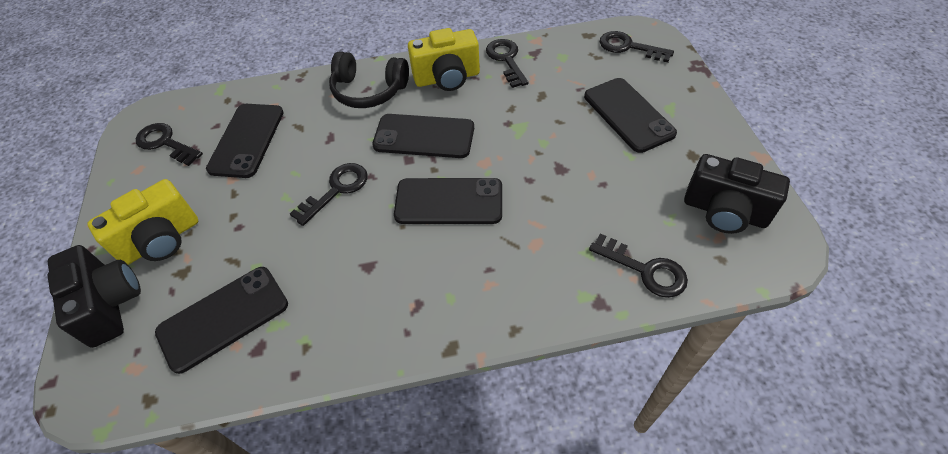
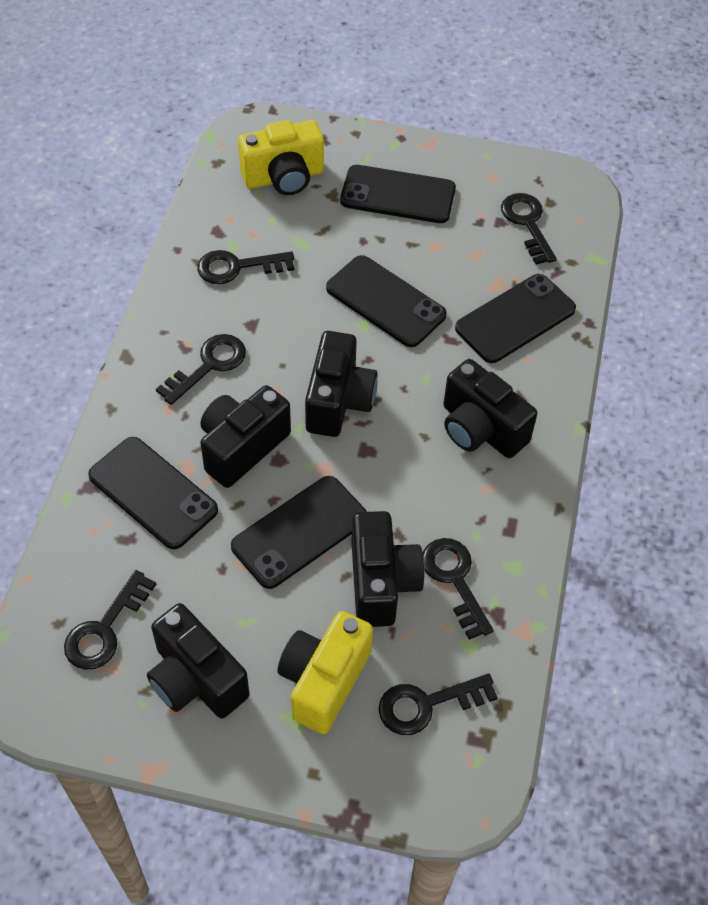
black camera: 2 -> 5
black headphones: 1 -> 0
black key: 5 -> 6

